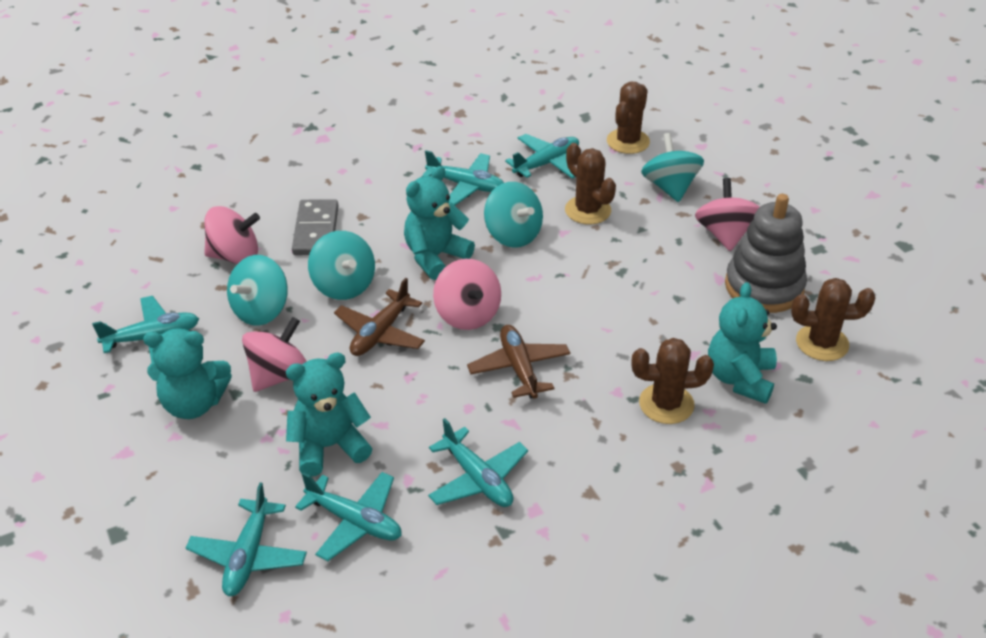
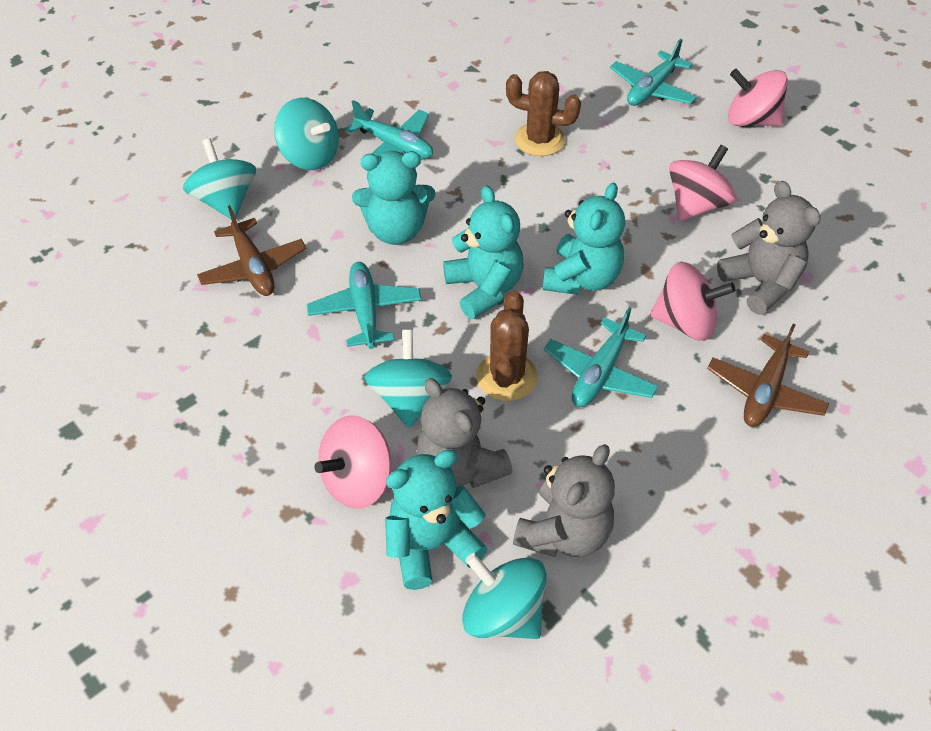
brown cactus: 4 -> 2
grey domino: 1 -> 0
grey stacking toy: 1 -> 0
grey teddy bear: 0 -> 3
turquoise plane: 6 -> 4

